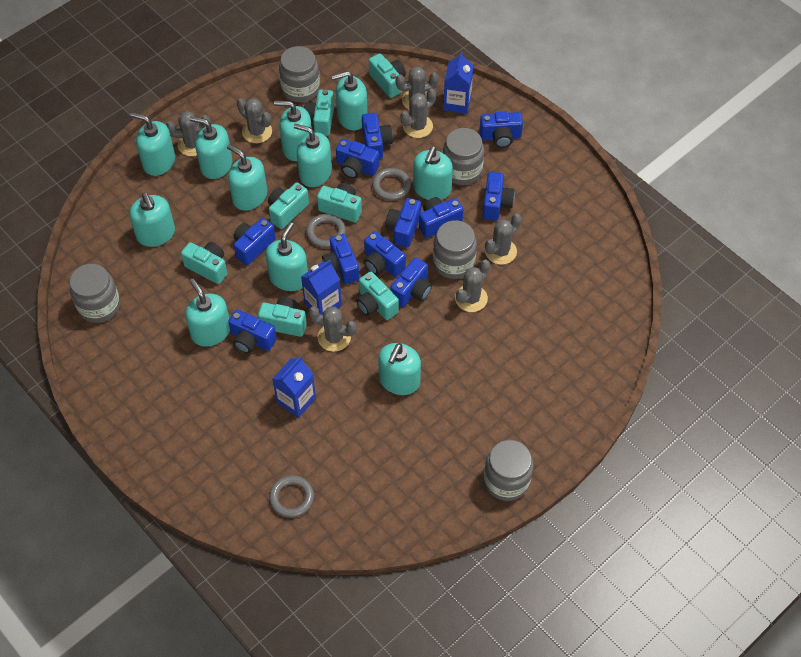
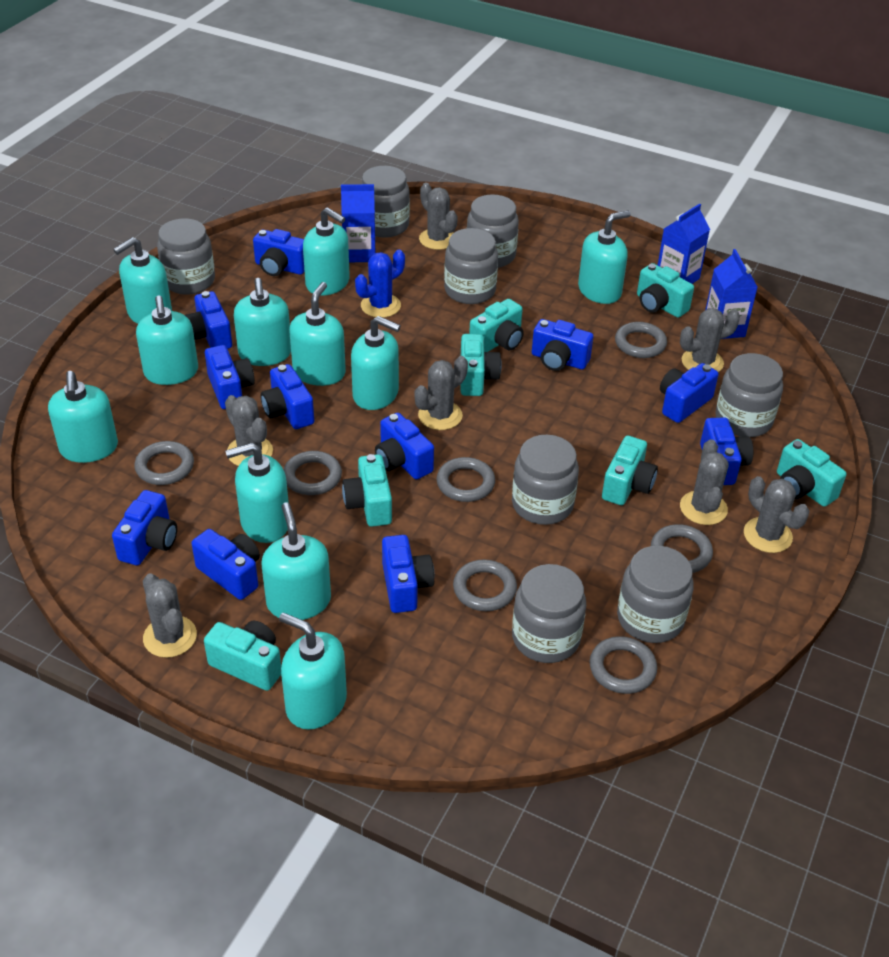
blue cactus: 0 -> 1
grey jar: 5 -> 8
grey ring: 3 -> 7

